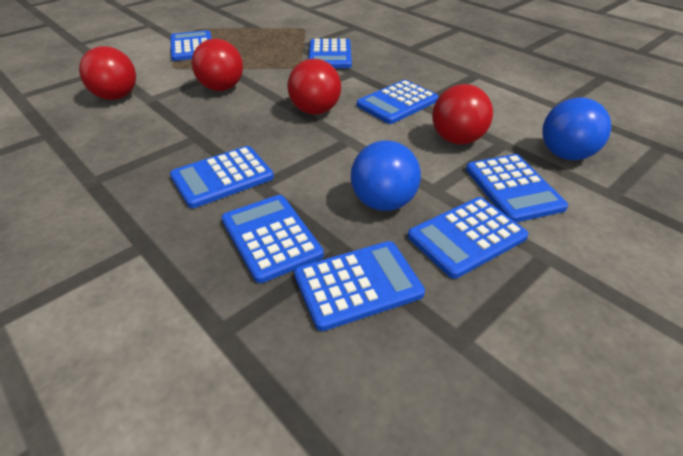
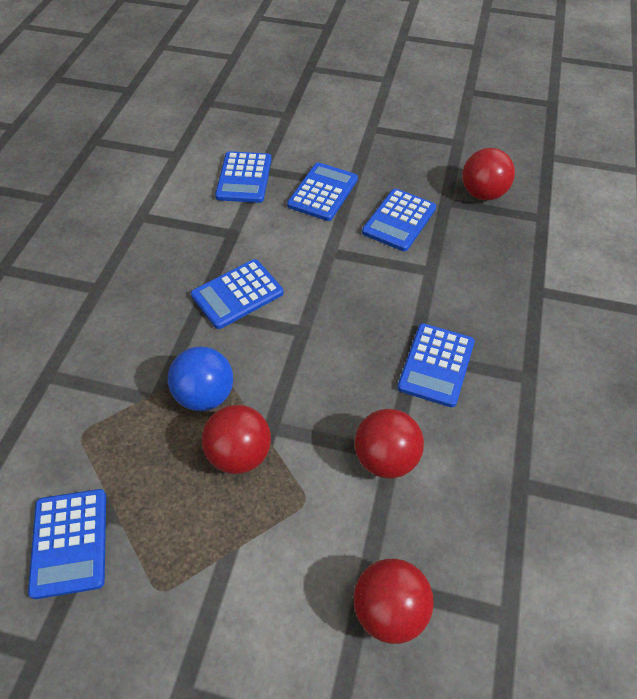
blue ball: 2 -> 1
blue calculator: 8 -> 6

